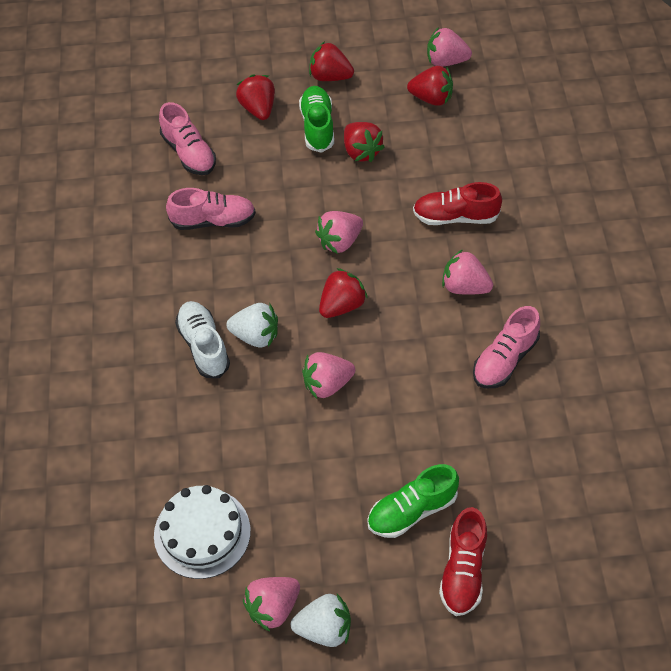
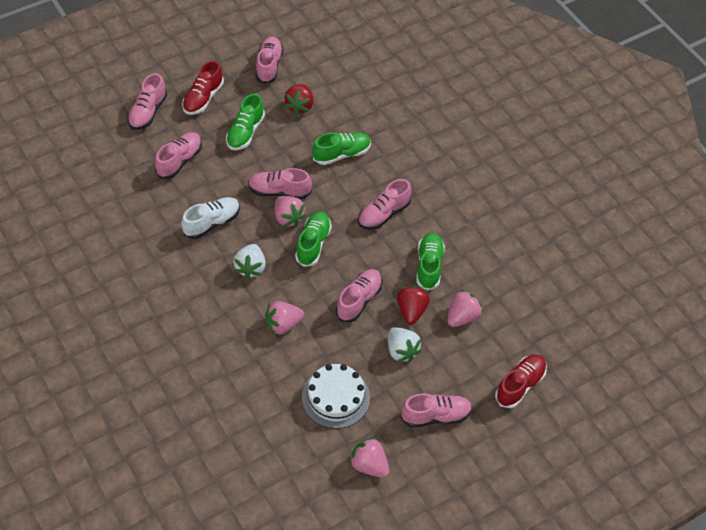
green shoe: 2 -> 4
pink shoe: 3 -> 7
pink strawberry: 5 -> 4
red strawberry: 5 -> 2

